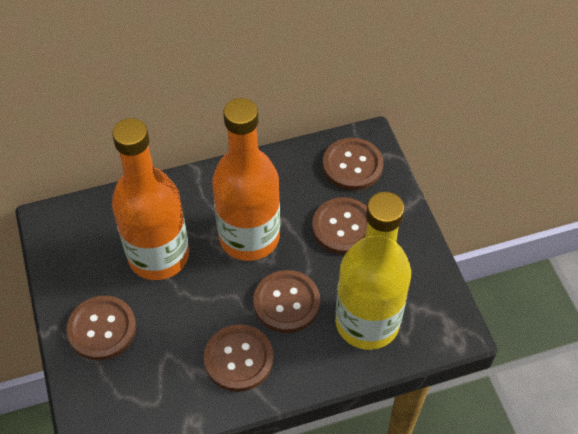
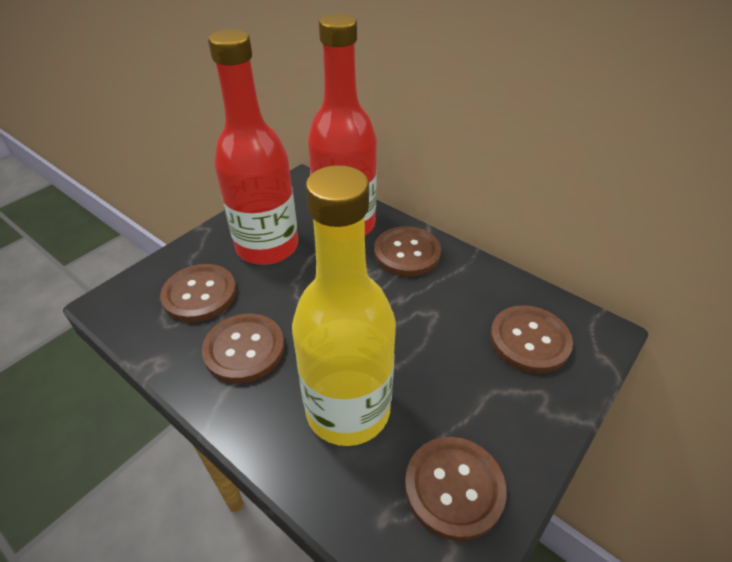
orange bottle: 2 -> 0
red bottle: 0 -> 2

